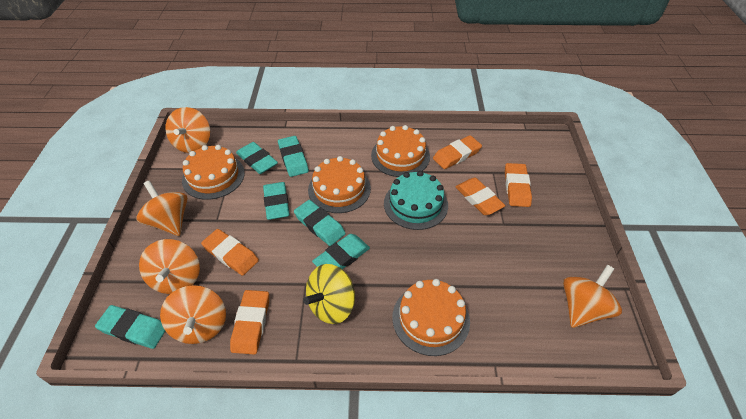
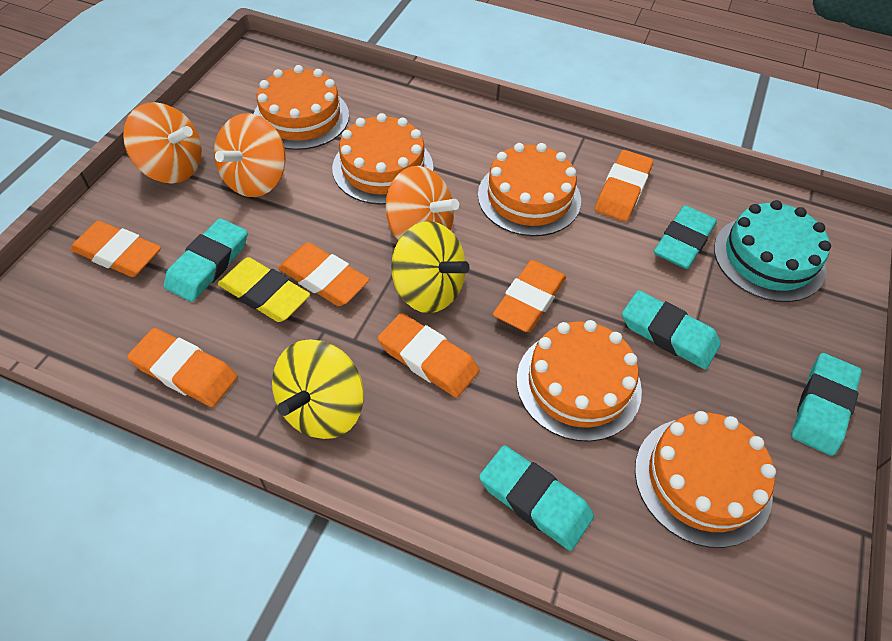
orange cake: 4 -> 5
orange eraser: 5 -> 6
orange spinning top: 5 -> 3
turquoise eraser: 6 -> 5
yellow eraser: 0 -> 1
yellow spinning top: 1 -> 2

